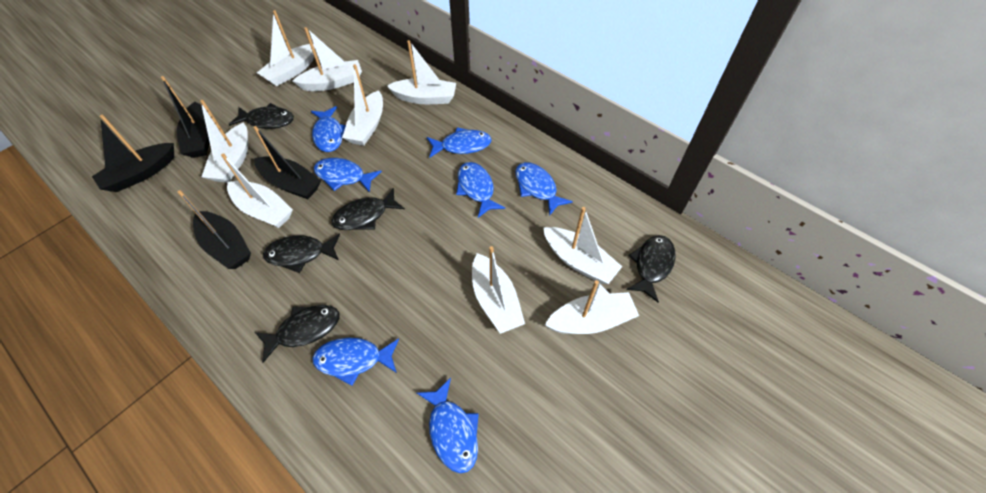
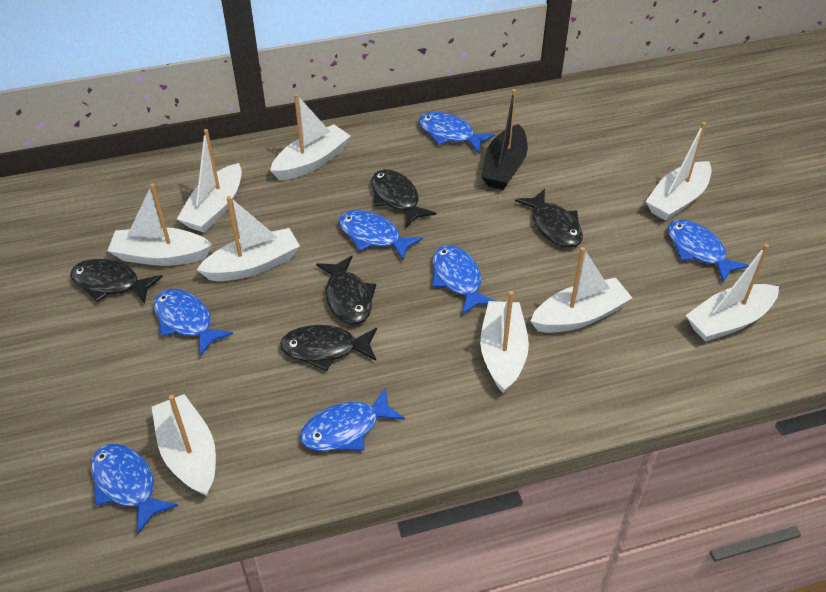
black boat: 4 -> 1

